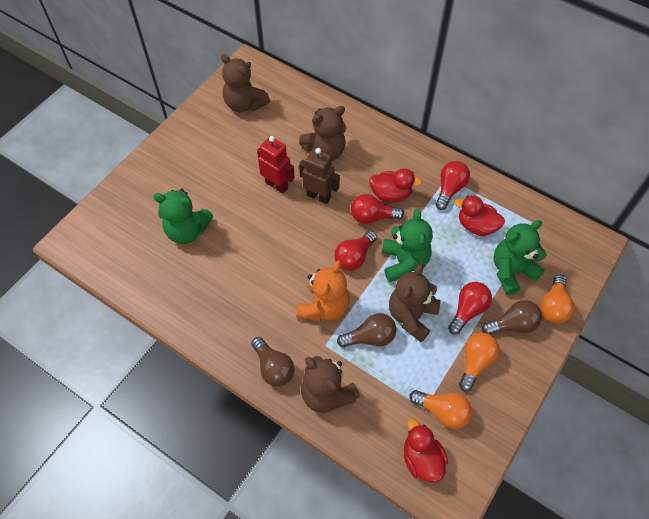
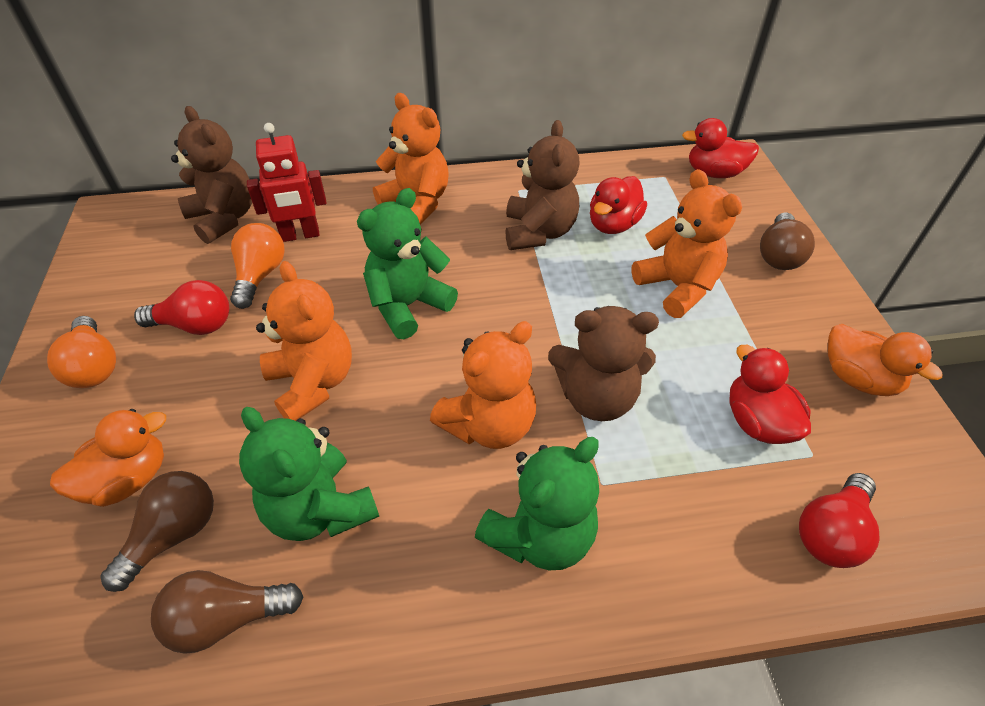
brown robot: 1 -> 0
brown teddy bear: 4 -> 3
orange duck: 0 -> 2
orange light bulb: 3 -> 2
orange teddy bear: 1 -> 4
red light bulb: 4 -> 2

